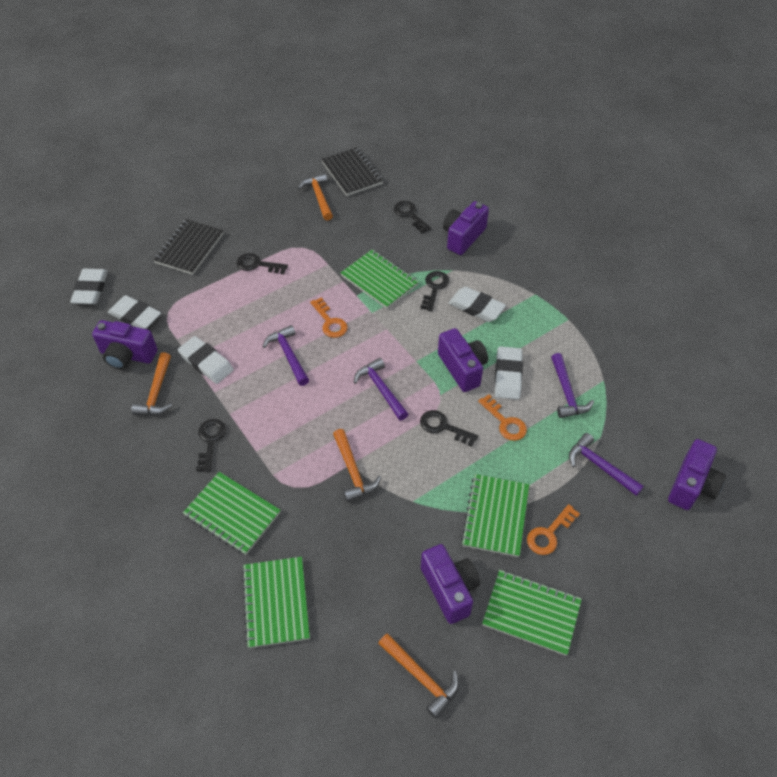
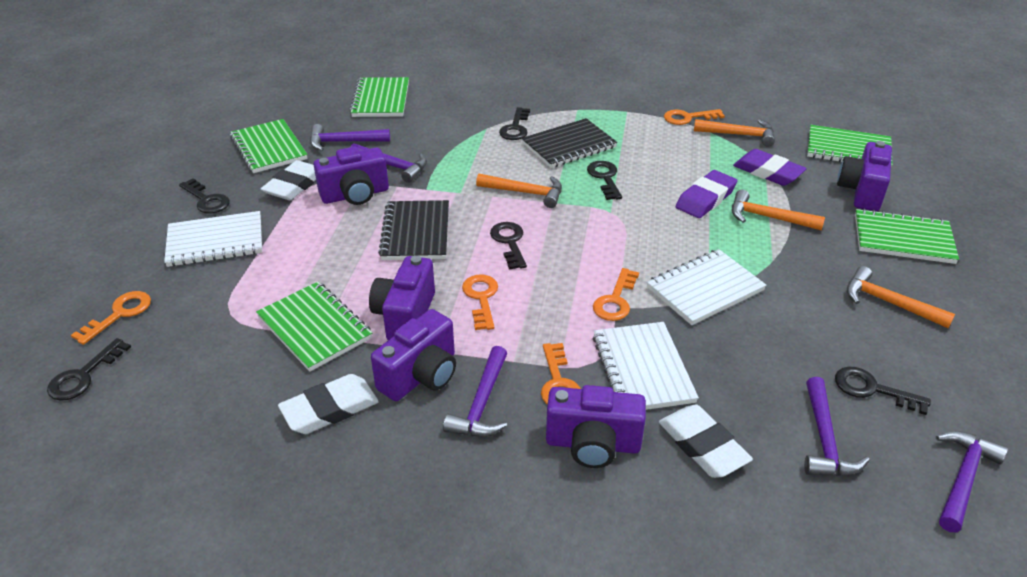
black key: 5 -> 6
orange key: 3 -> 5
purple eraser: 0 -> 2
purple hammer: 4 -> 5
white eraser: 5 -> 3
white notebook: 0 -> 3

